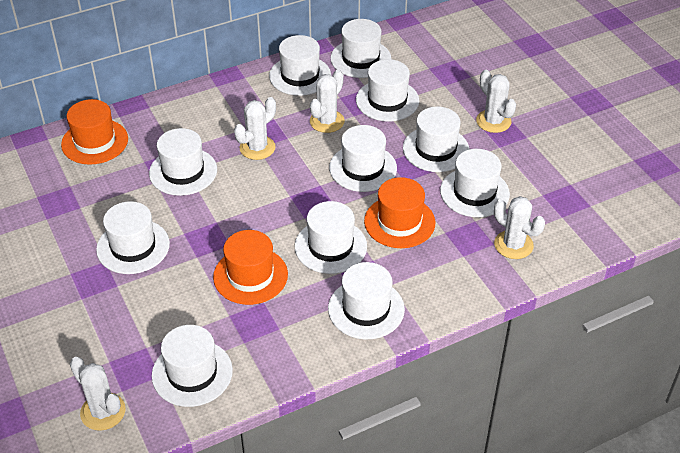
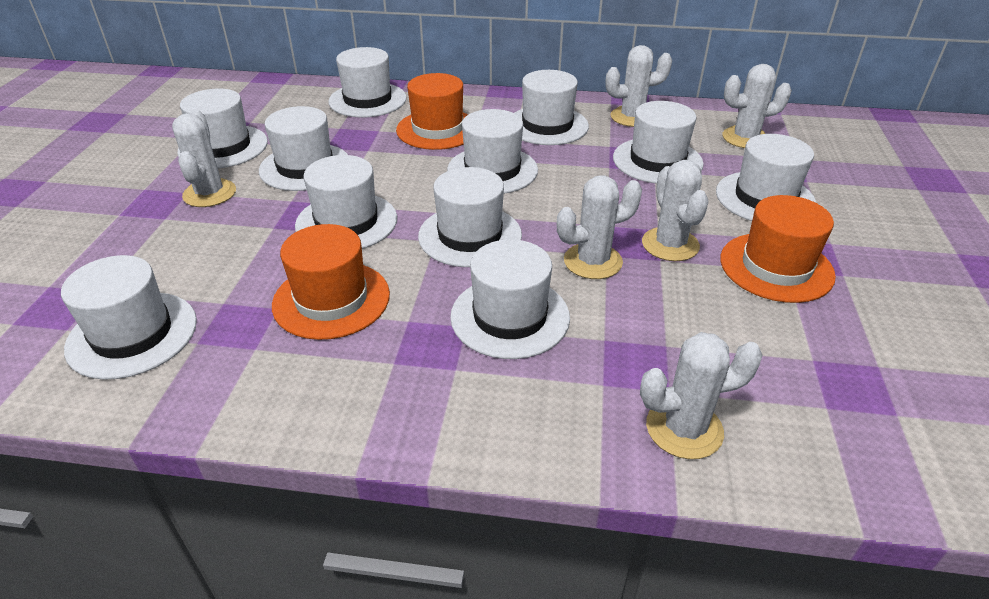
white cactus: 5 -> 6

